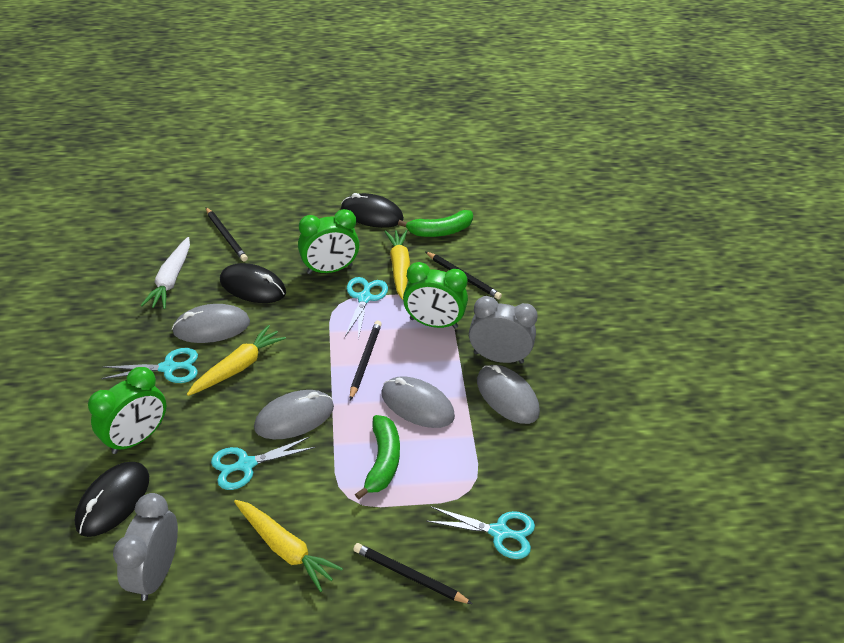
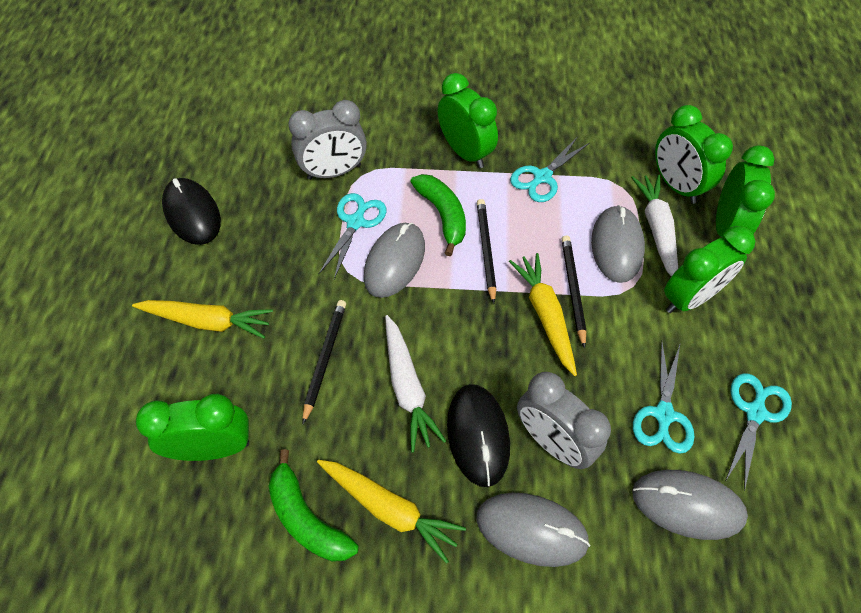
black mouse: 3 -> 2
black pencil: 4 -> 3
green clock: 3 -> 5
white carrot: 1 -> 2

